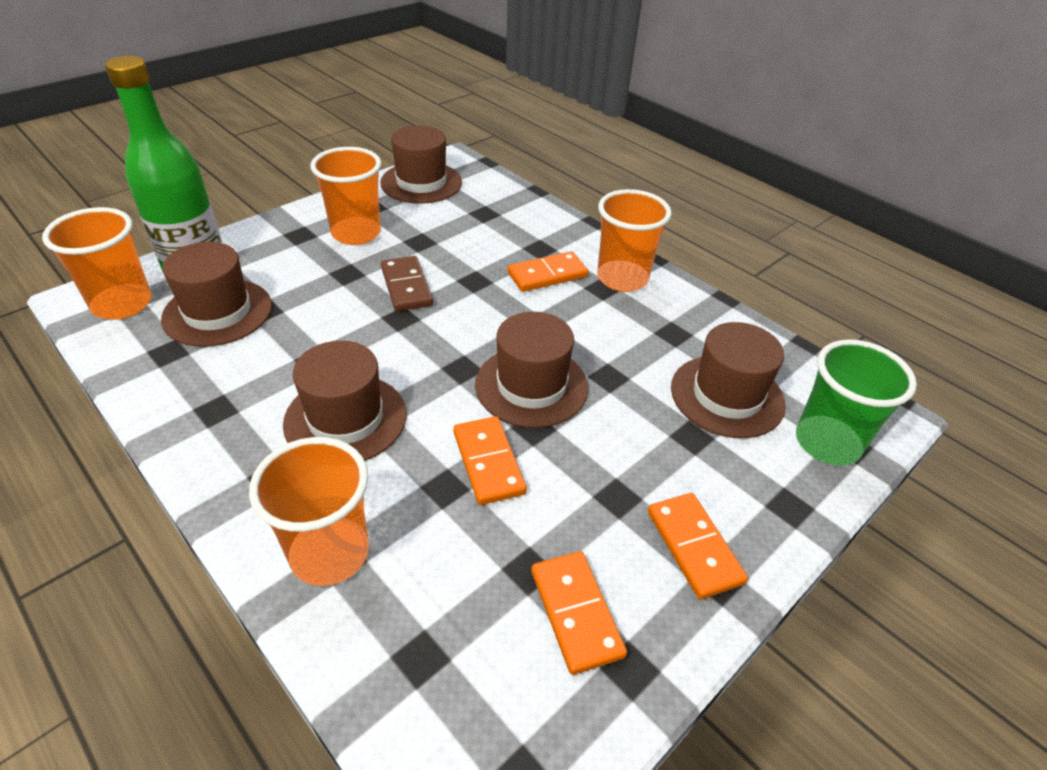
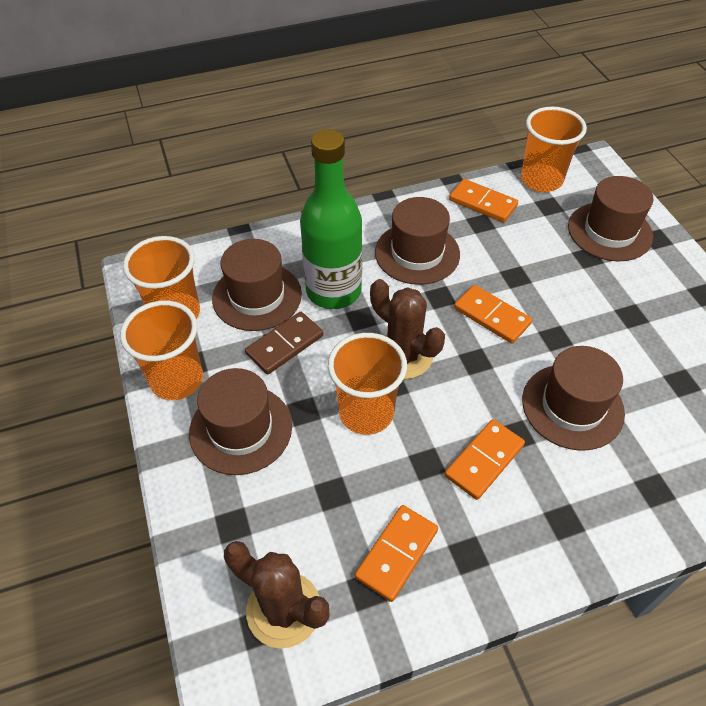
brown cactus: 0 -> 2
green cup: 1 -> 0

